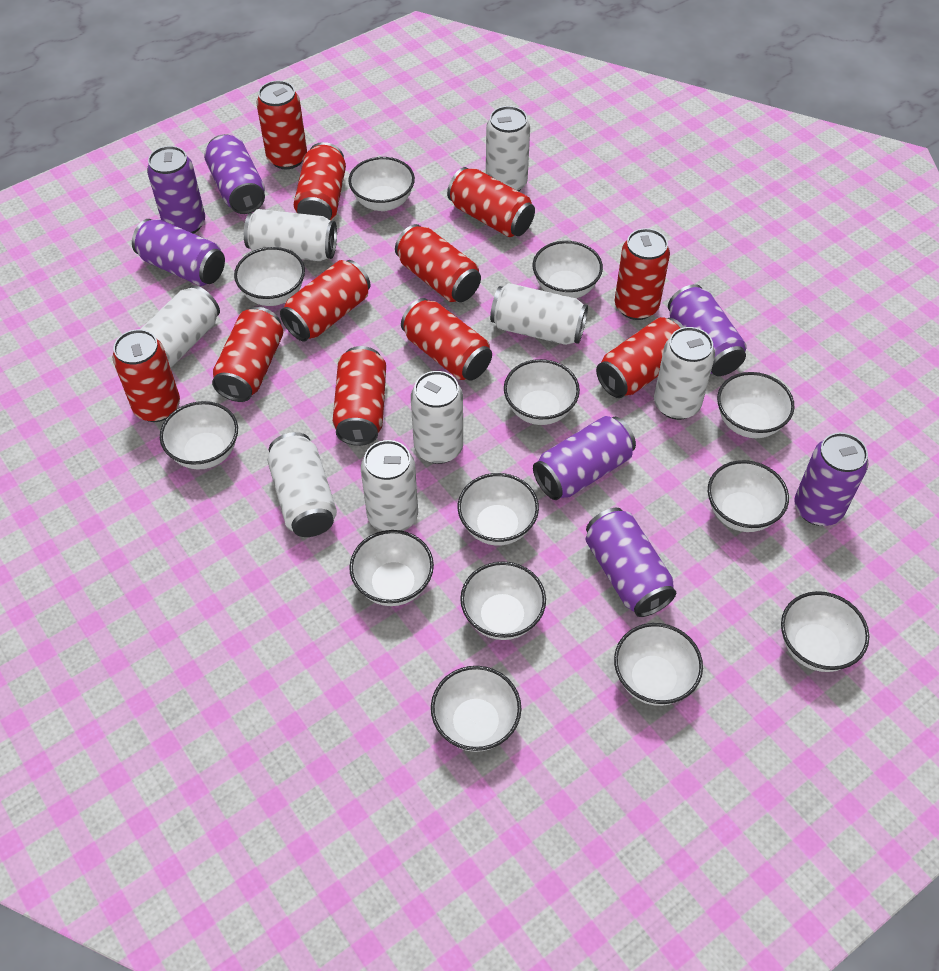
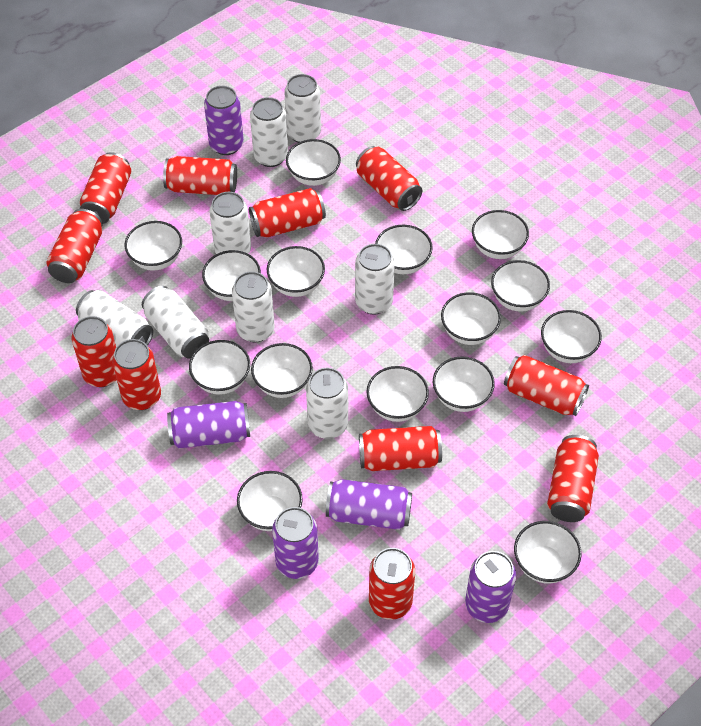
purple can: 7 -> 5
white bowl: 13 -> 15

